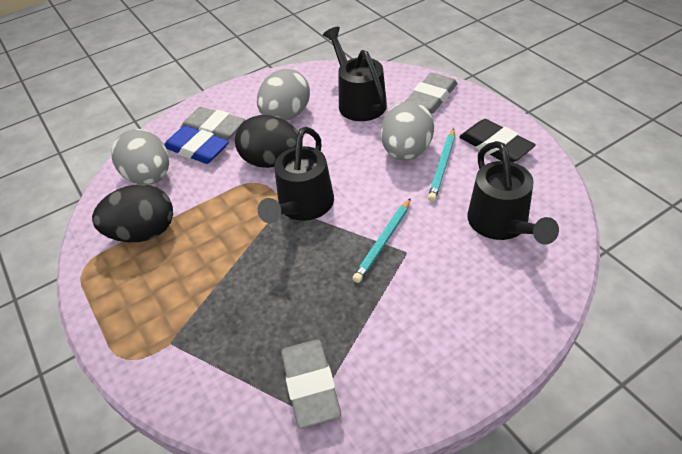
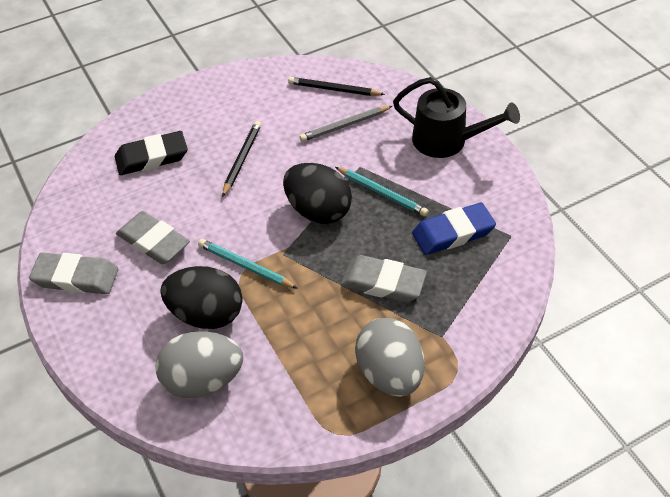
black pencil: 0 -> 2
black watering can: 3 -> 1
grey egg: 3 -> 2
grey pencil: 0 -> 1

